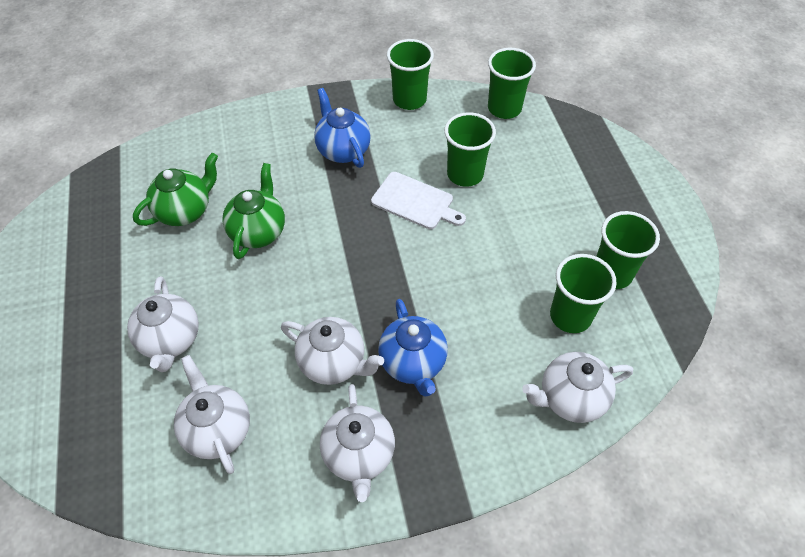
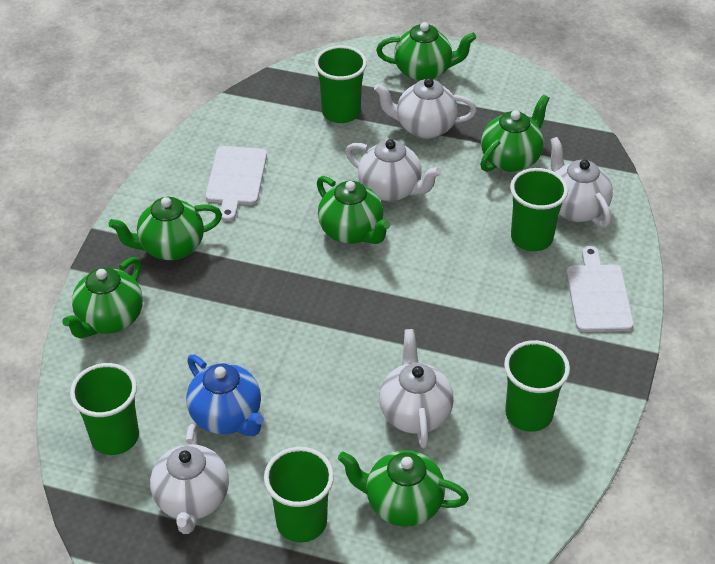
blue teapot: 2 -> 1
green teapot: 2 -> 6
white cutting board: 1 -> 2

